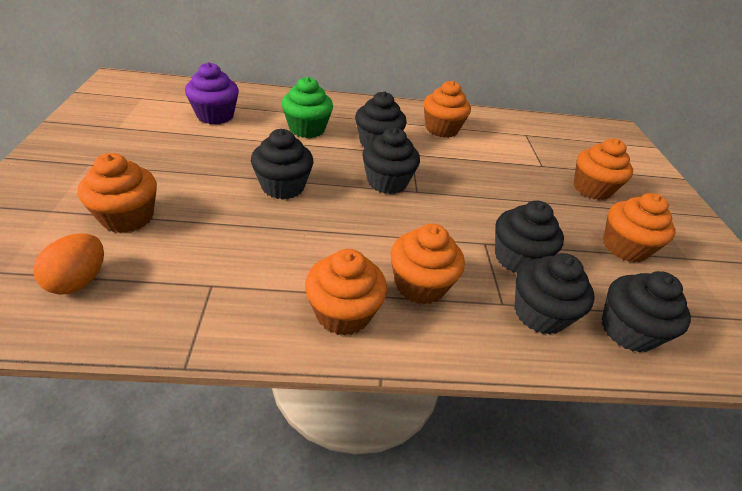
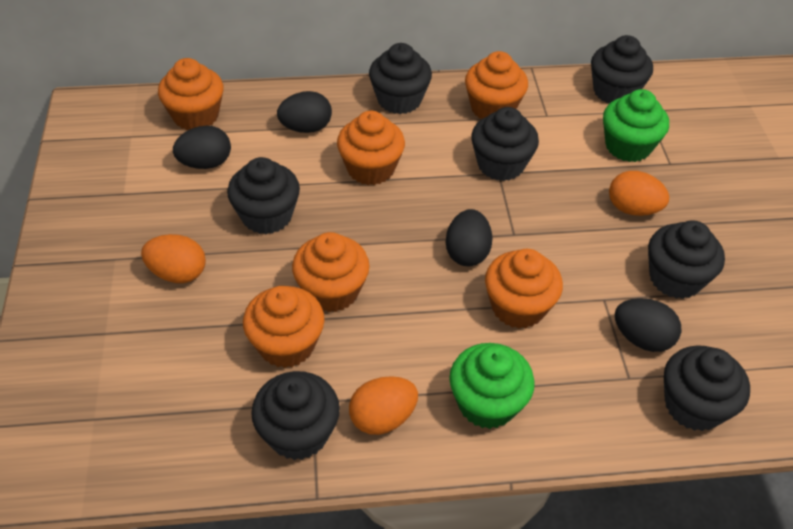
black cupcake: 6 -> 7
black egg: 0 -> 4
green cupcake: 1 -> 2
orange egg: 1 -> 3
purple cupcake: 1 -> 0

